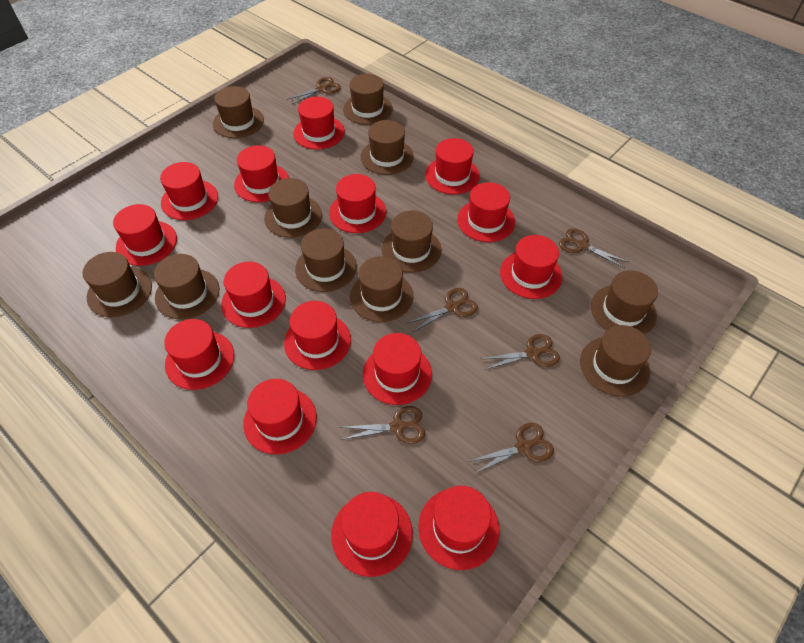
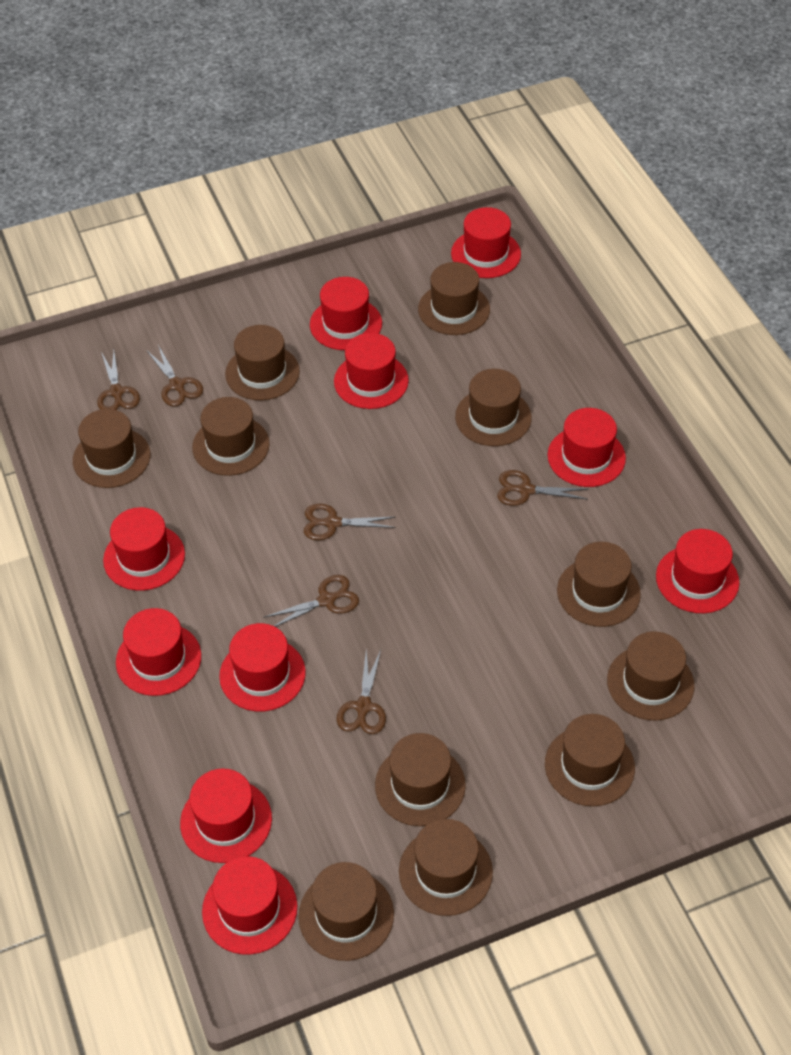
red hat: 15 -> 10

